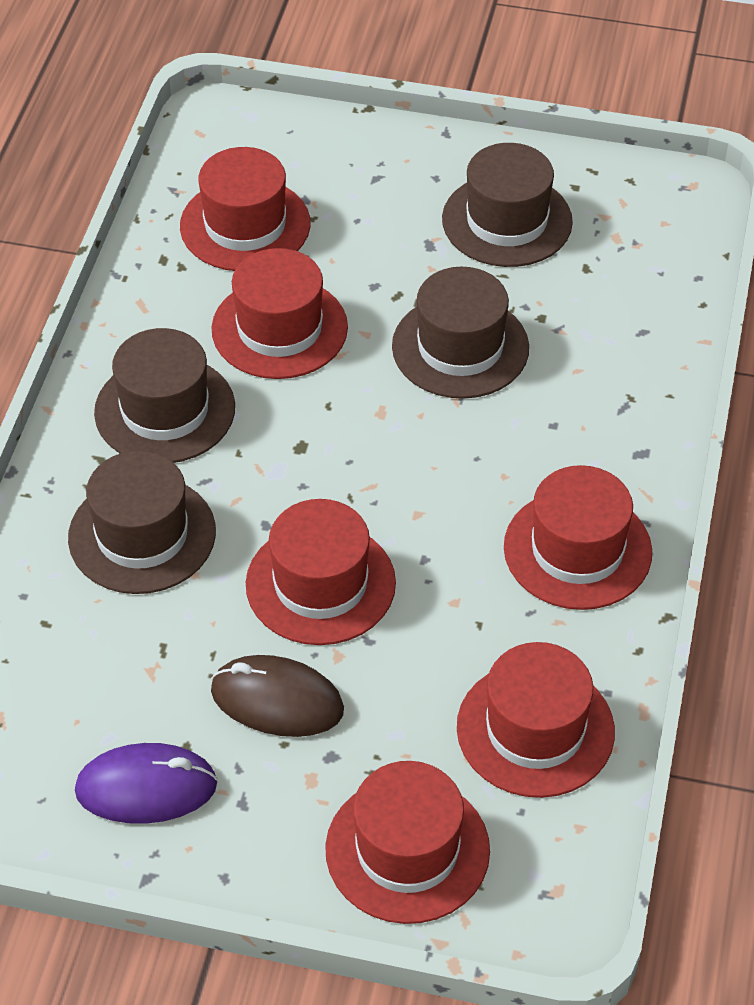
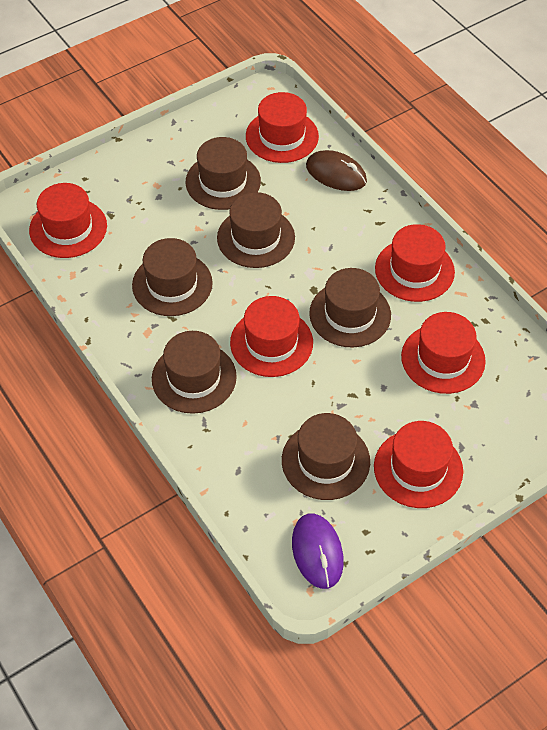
brown hat: 4 -> 6

